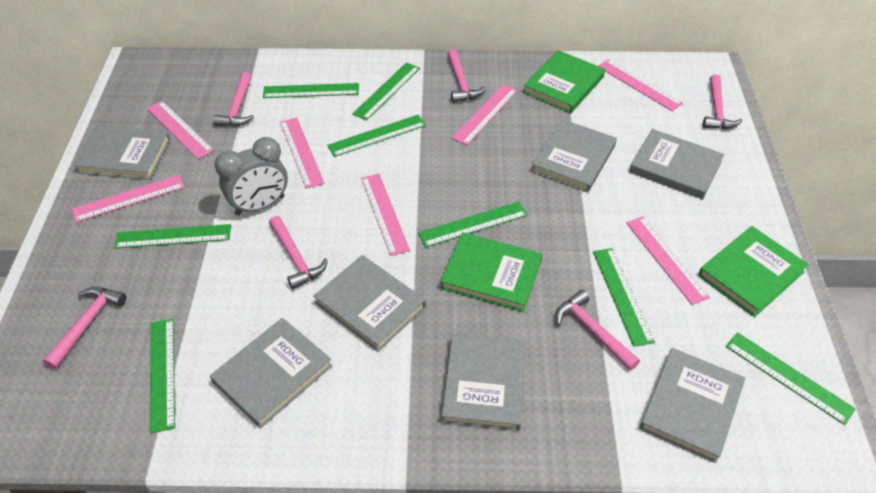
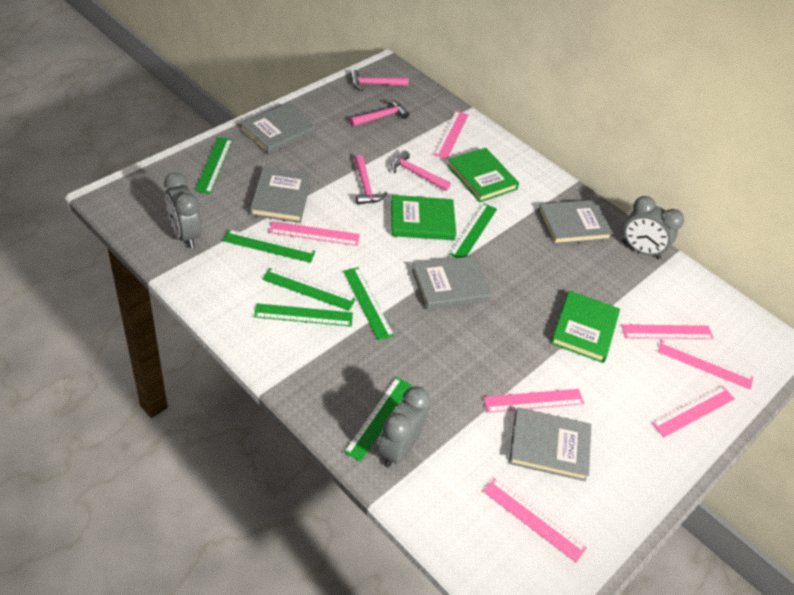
green ruler: 8 -> 7
grey book: 7 -> 5
grey clock: 1 -> 3
pink hammer: 6 -> 4

